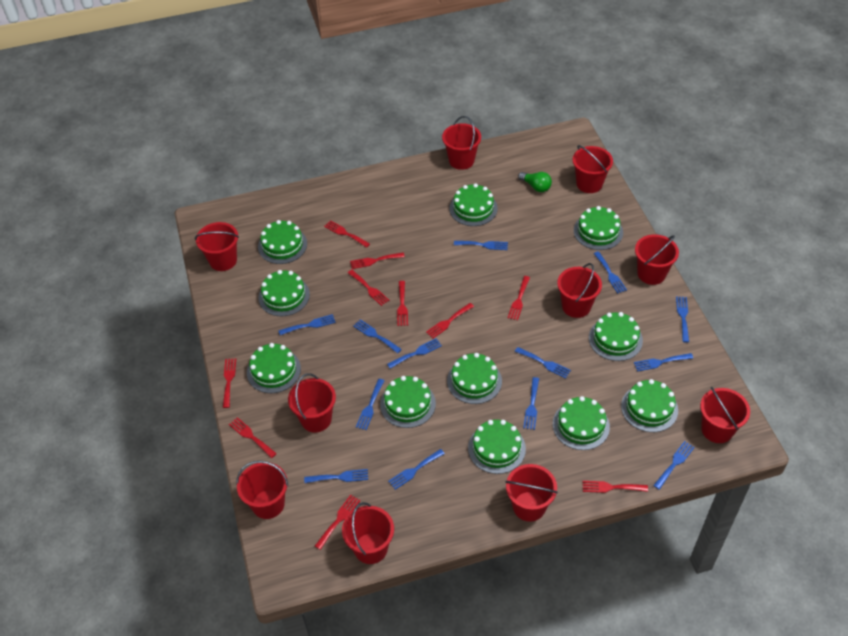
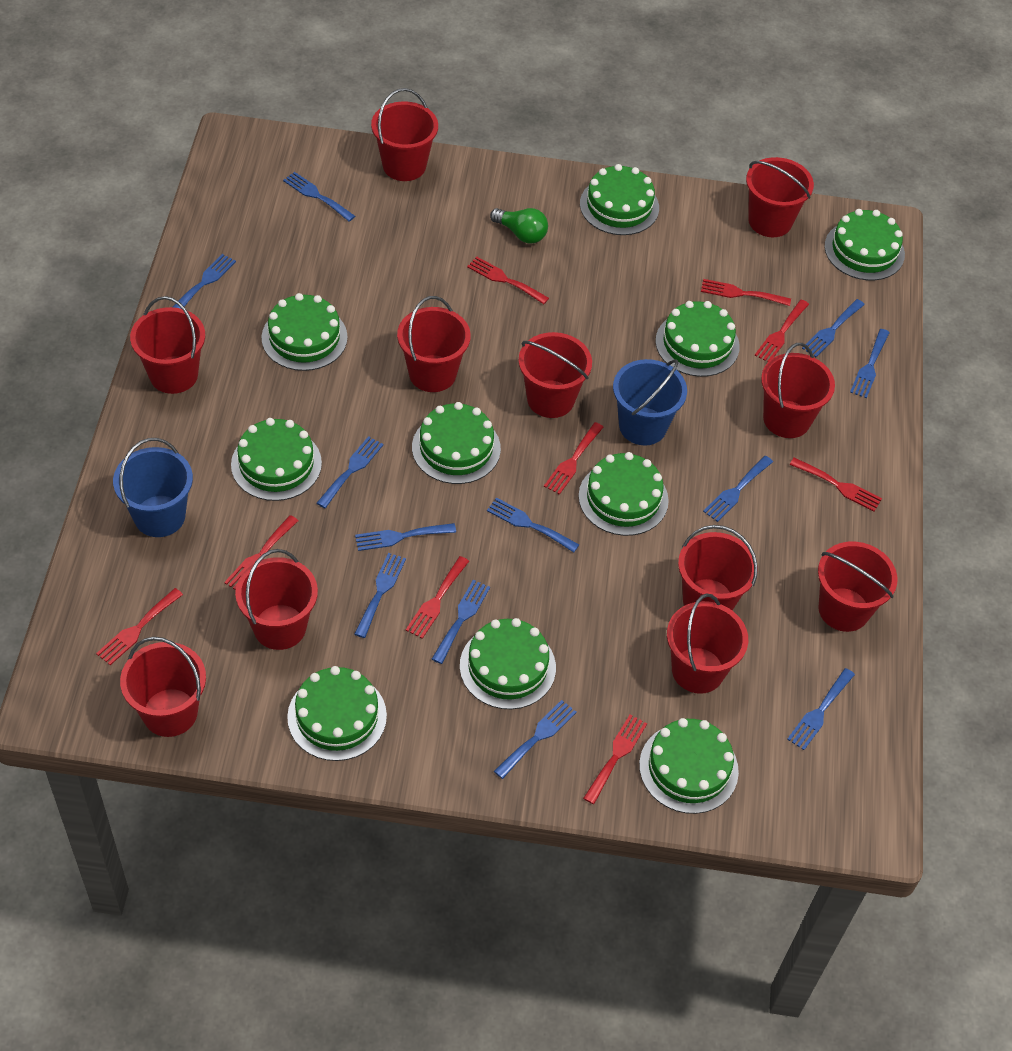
blue bucket: 0 -> 2
blue fork: 13 -> 12
green cake: 11 -> 10
red bucket: 10 -> 11
red fork: 10 -> 9

